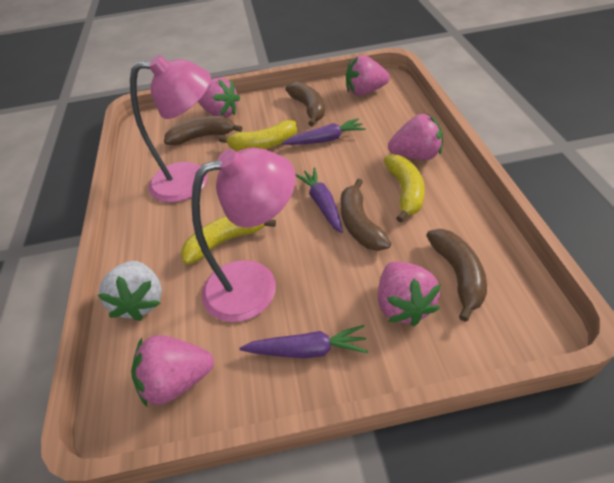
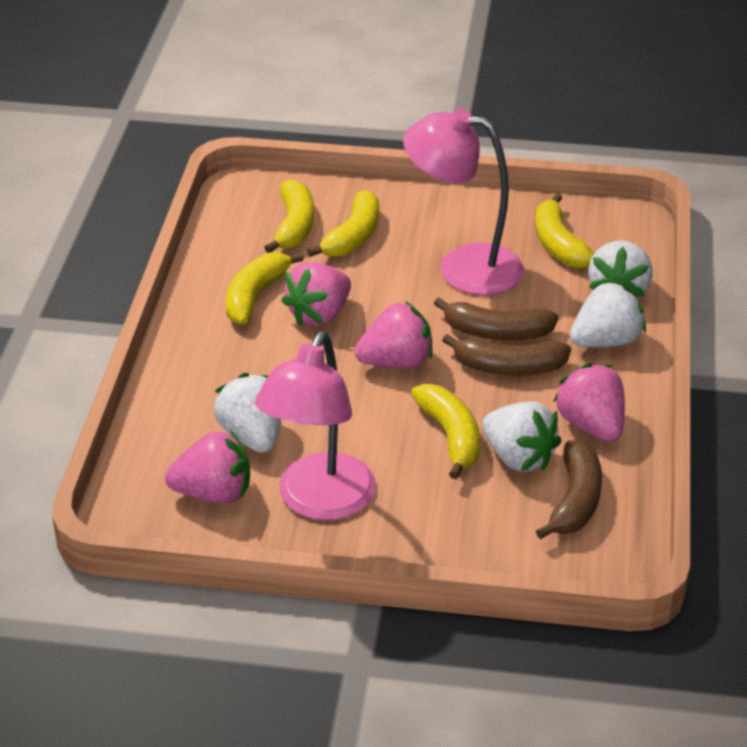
brown banana: 4 -> 3
pink strawberry: 5 -> 4
purple carrot: 3 -> 0
white strawberry: 1 -> 4
yellow banana: 3 -> 5

